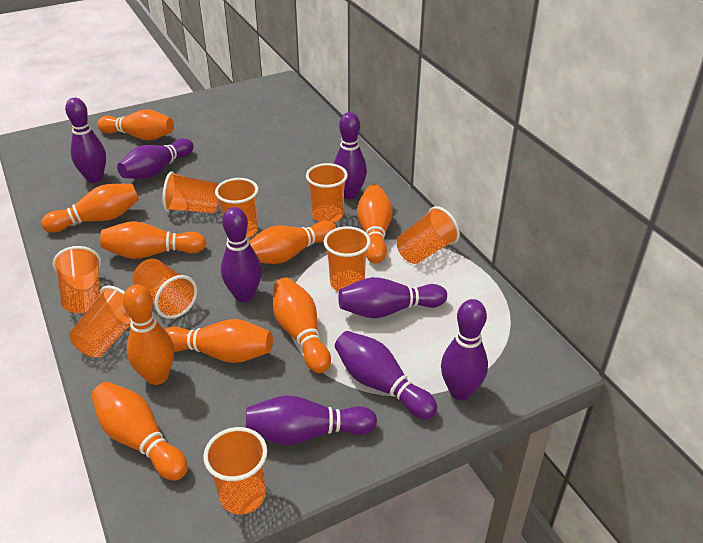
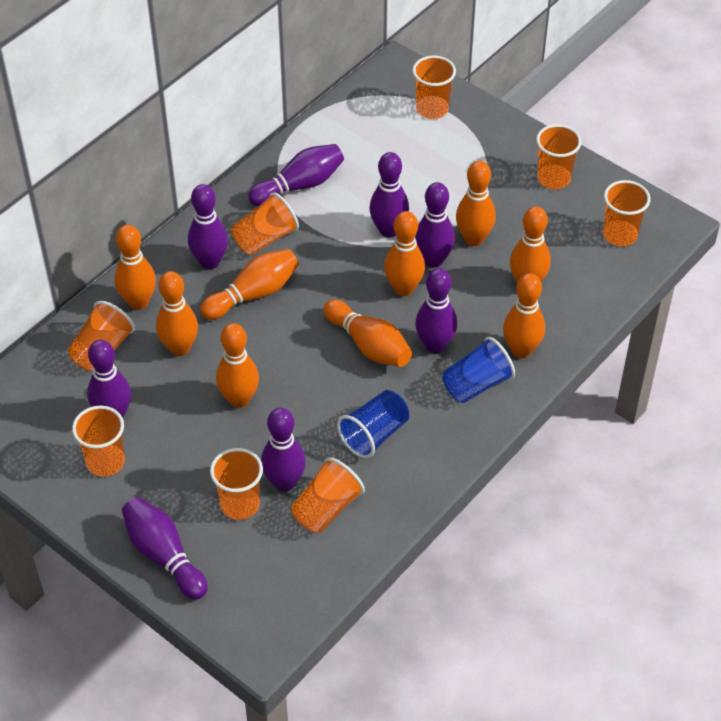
blue cup: 0 -> 2
orange cup: 9 -> 8

